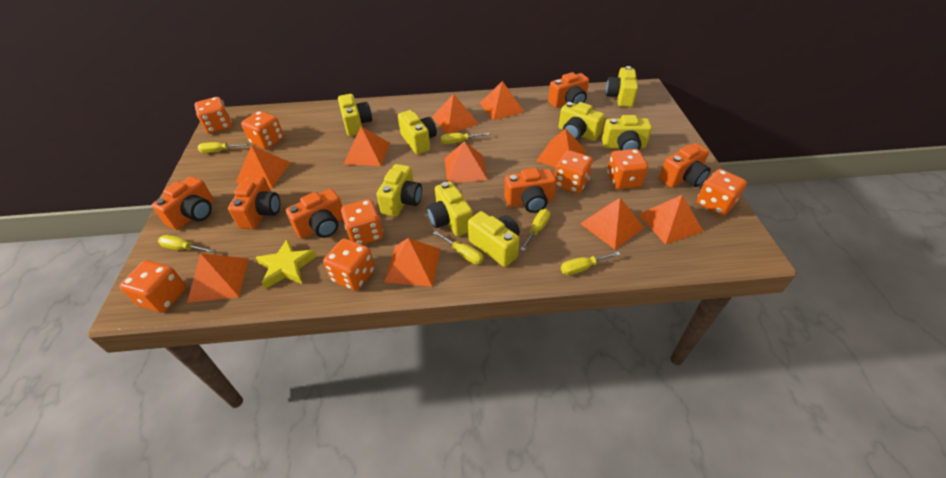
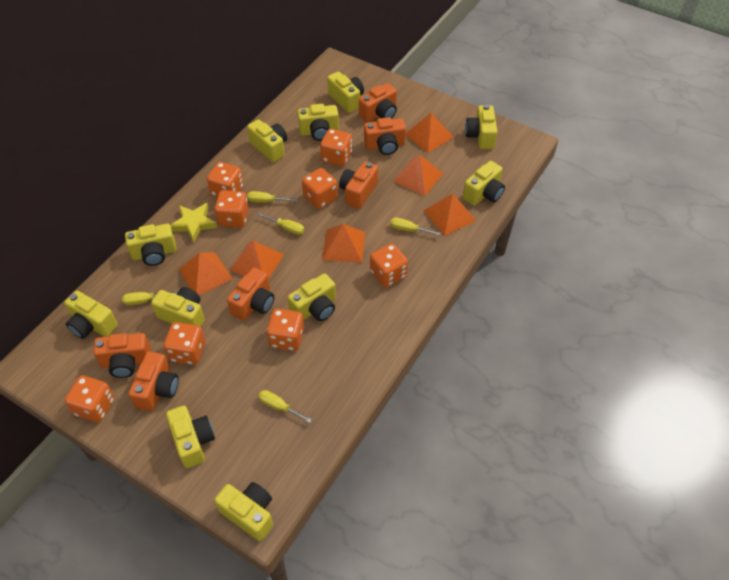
orange pyramid: 10 -> 6
yellow camera: 8 -> 11
yellow screwdriver: 6 -> 5

